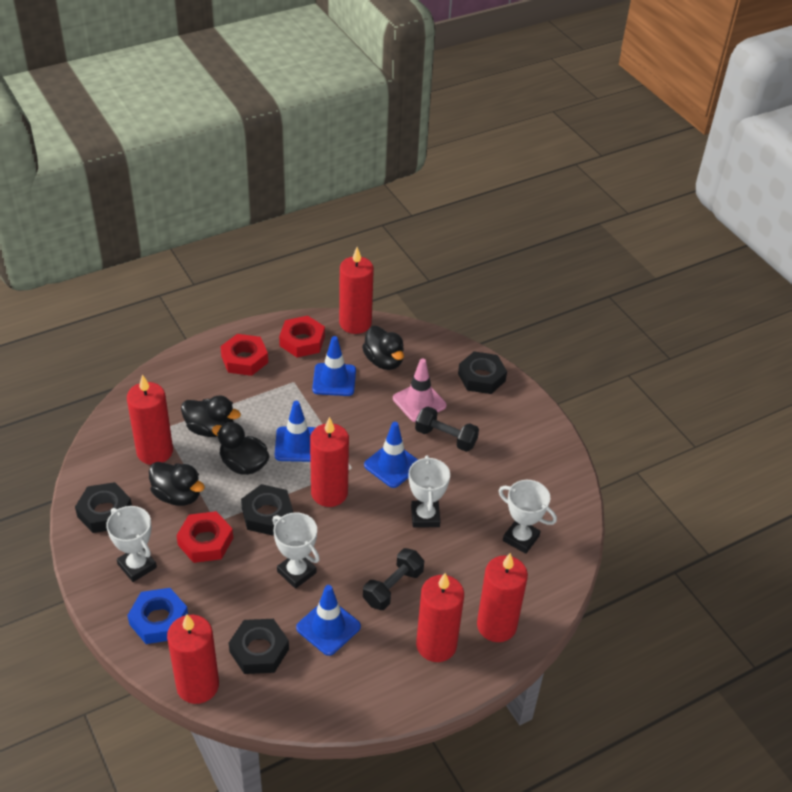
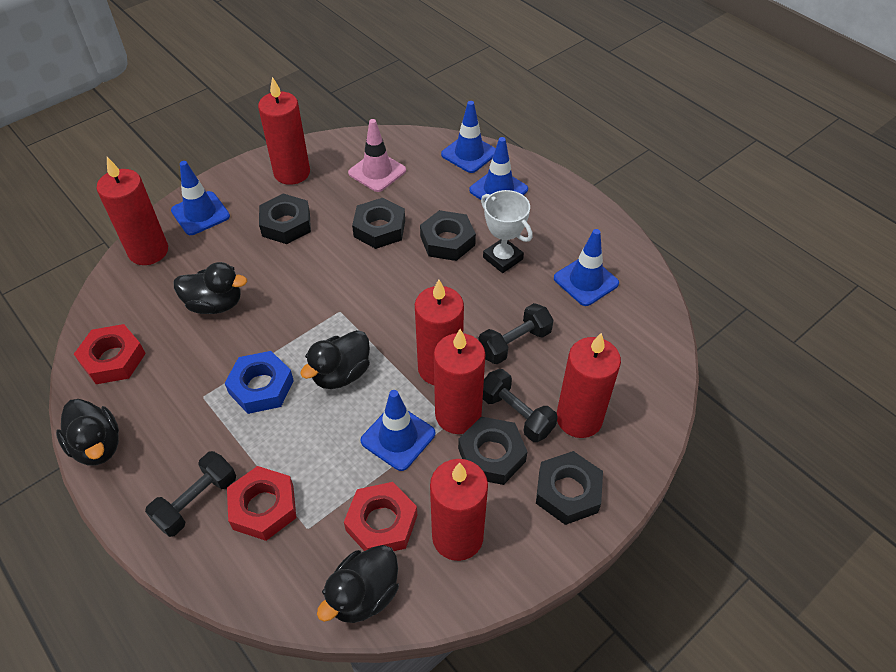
black dumbbell: 2 -> 3
black nut: 4 -> 5
blue traffic cone: 4 -> 5
white trophy: 4 -> 1

